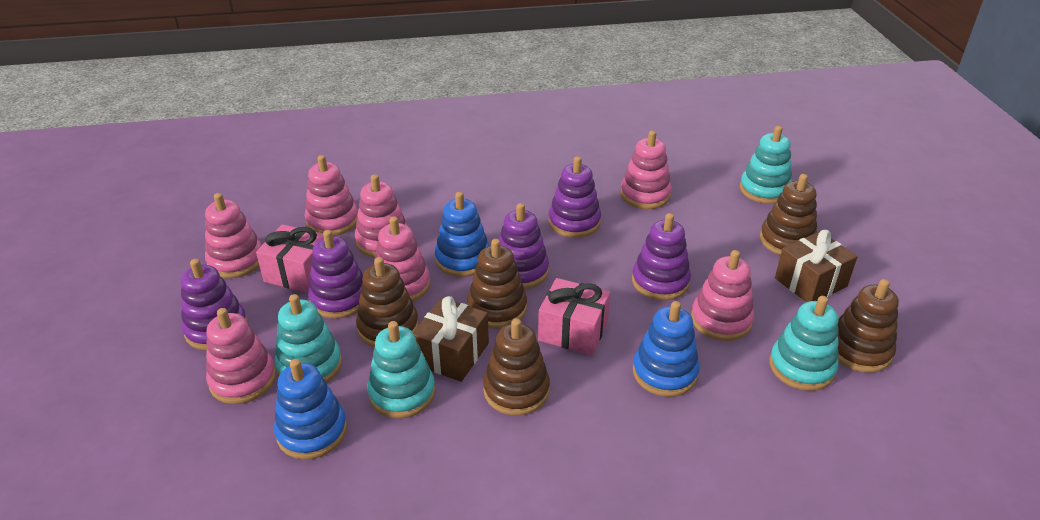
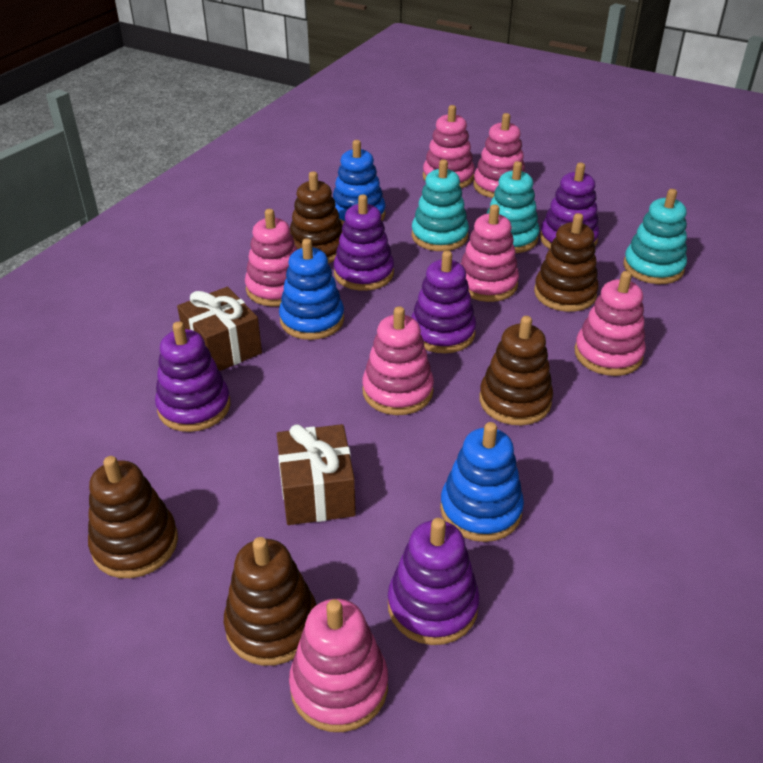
pink gift: 2 -> 0
turquoise stacking toy: 4 -> 3

